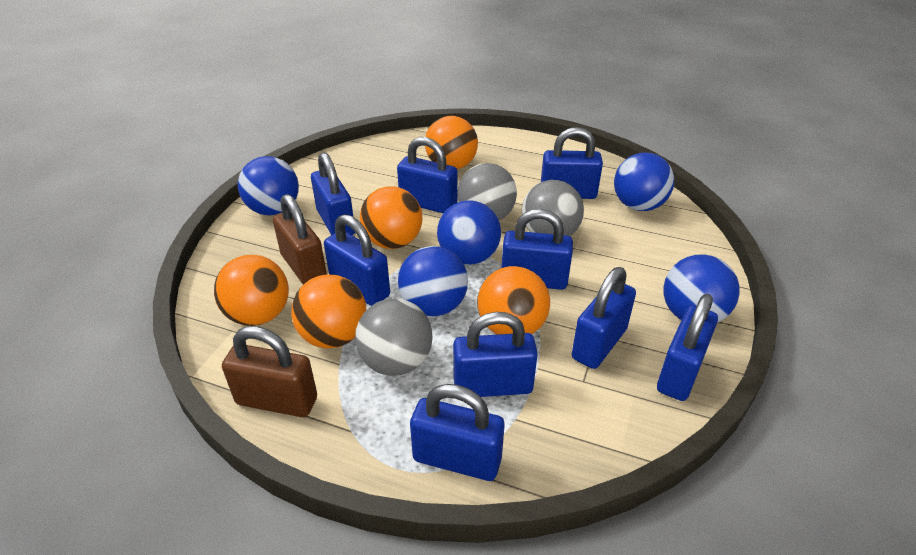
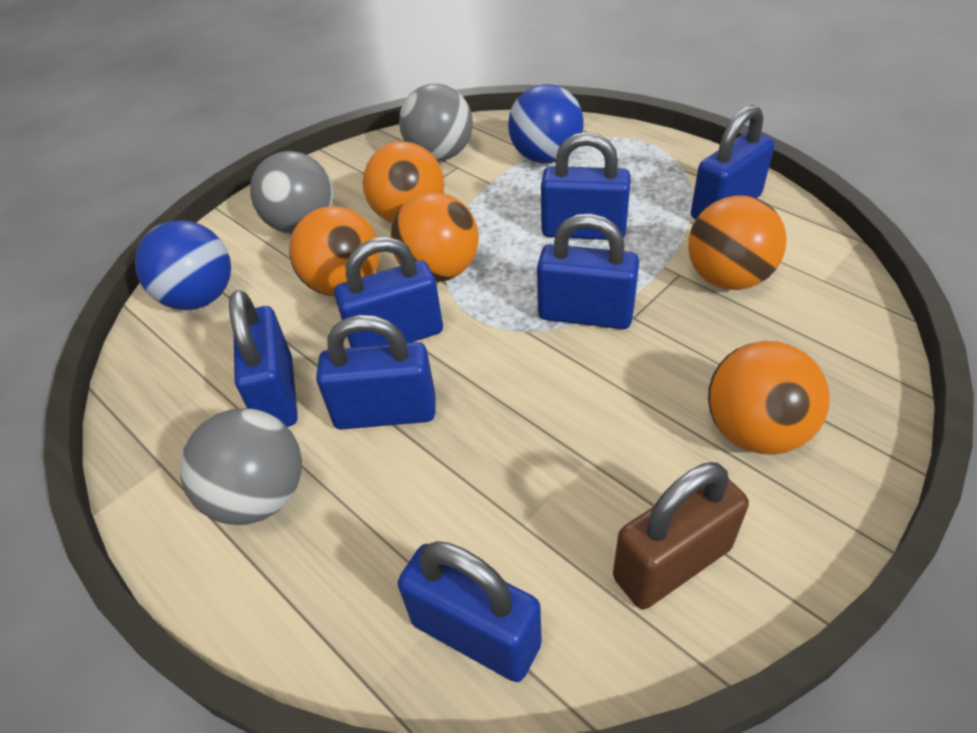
blue ball: 5 -> 2
blue padlock: 9 -> 7
brown padlock: 2 -> 1

